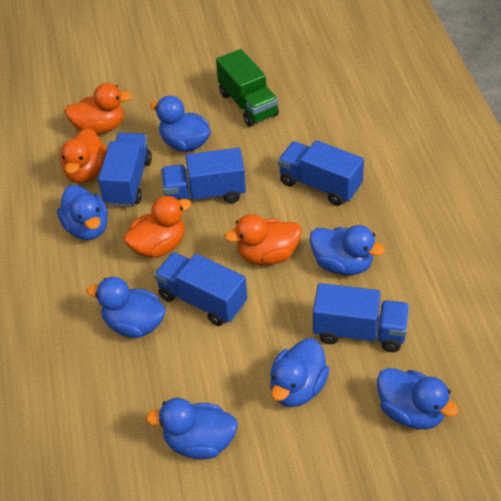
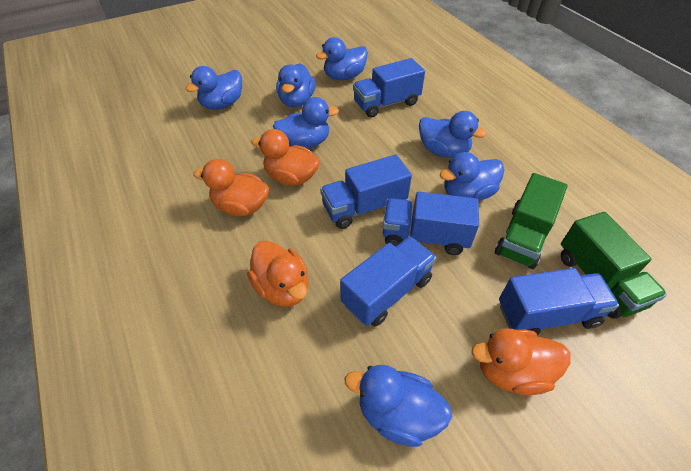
green truck: 1 -> 2

